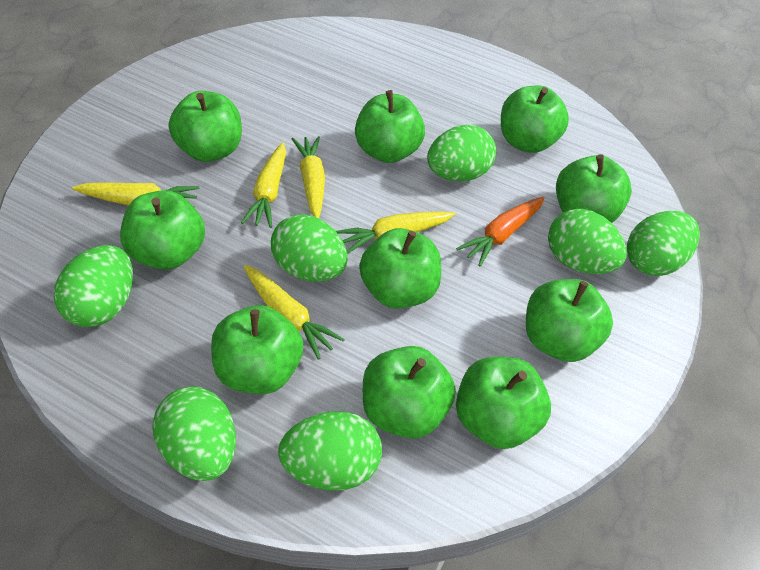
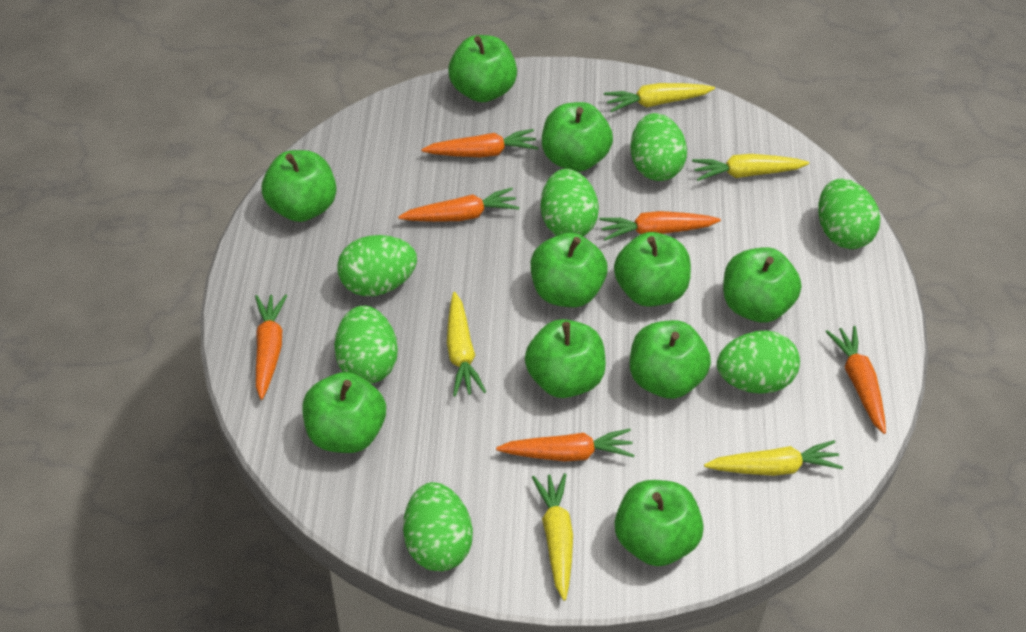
orange carrot: 1 -> 6

